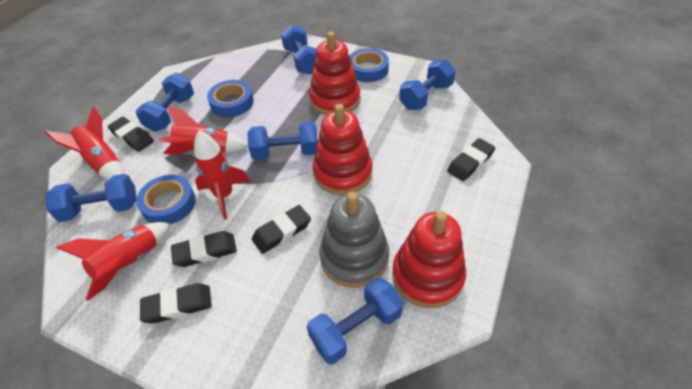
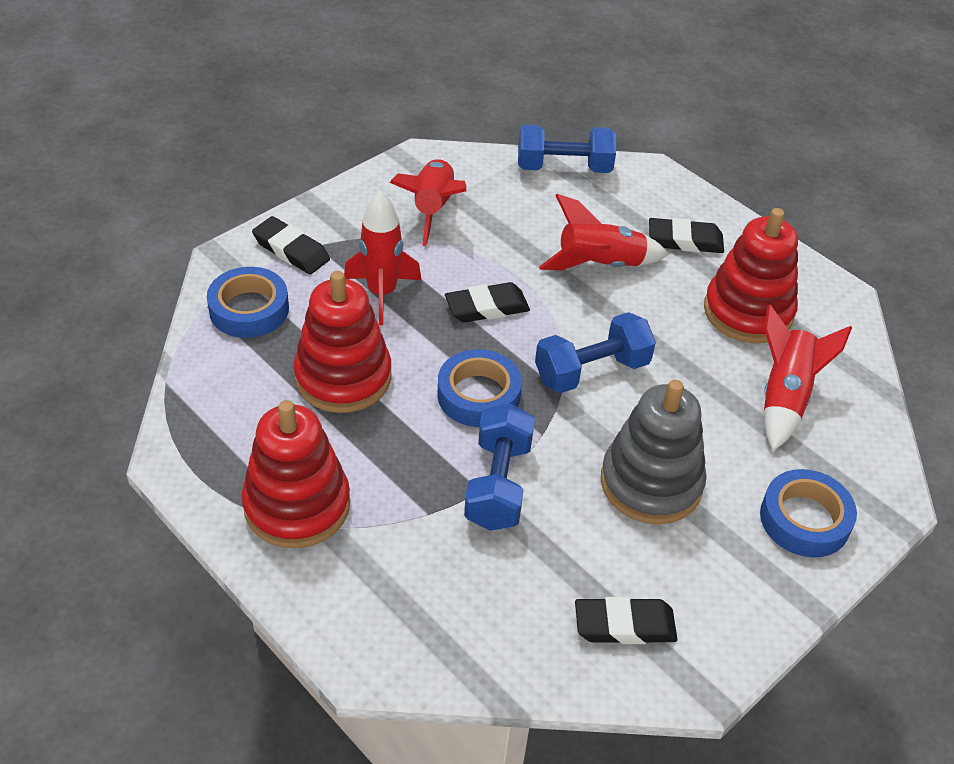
black eraser: 5 -> 4
blue dumbbell: 6 -> 3

